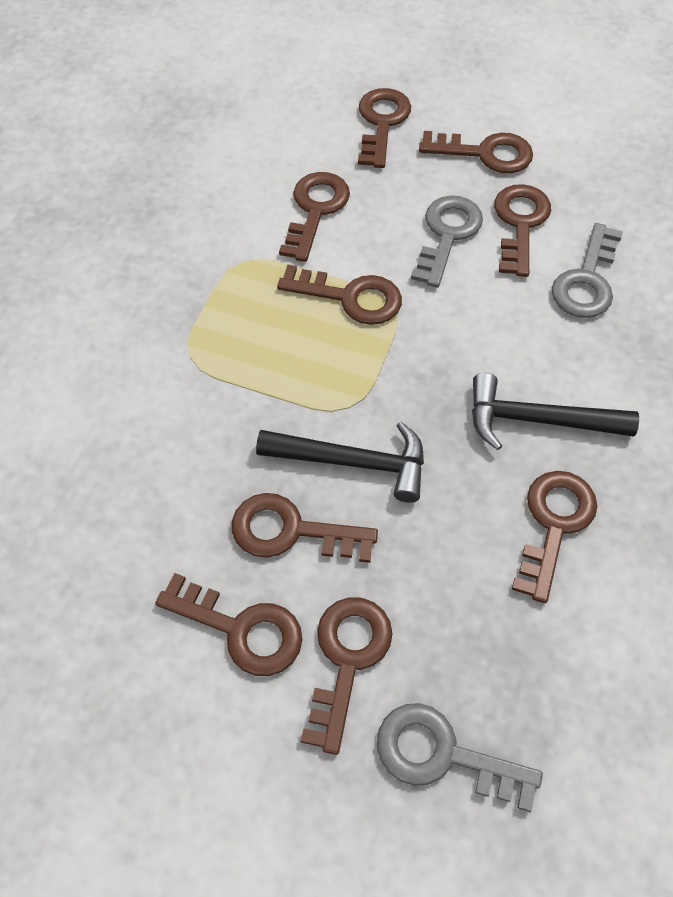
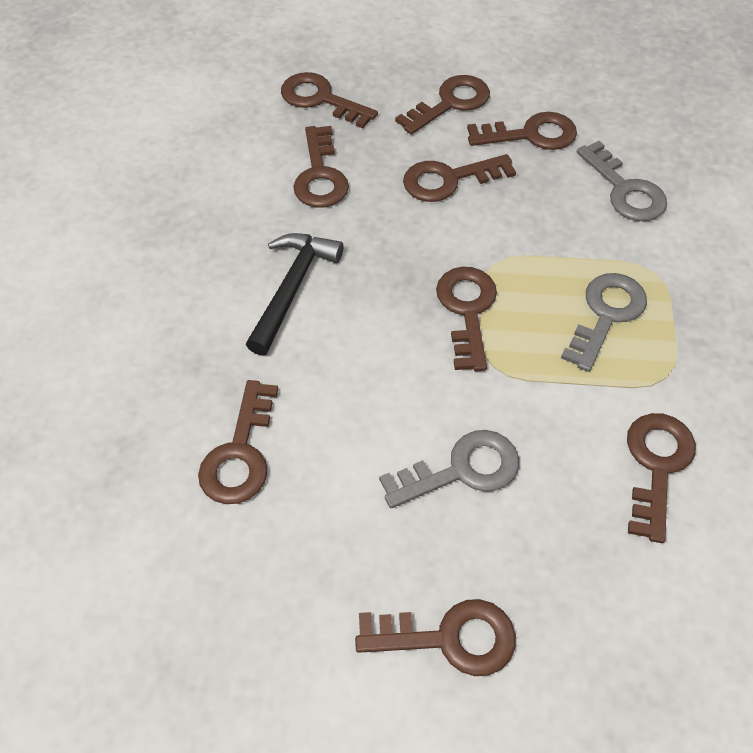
black hammer: 2 -> 1

